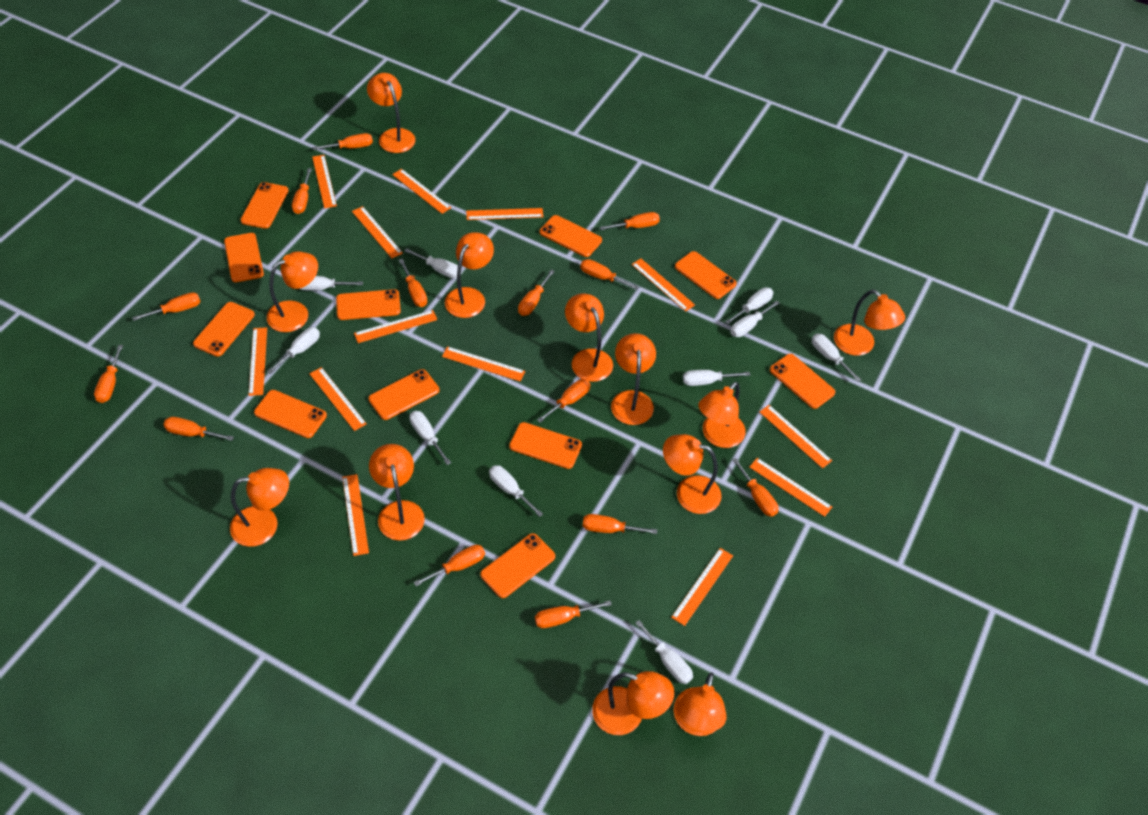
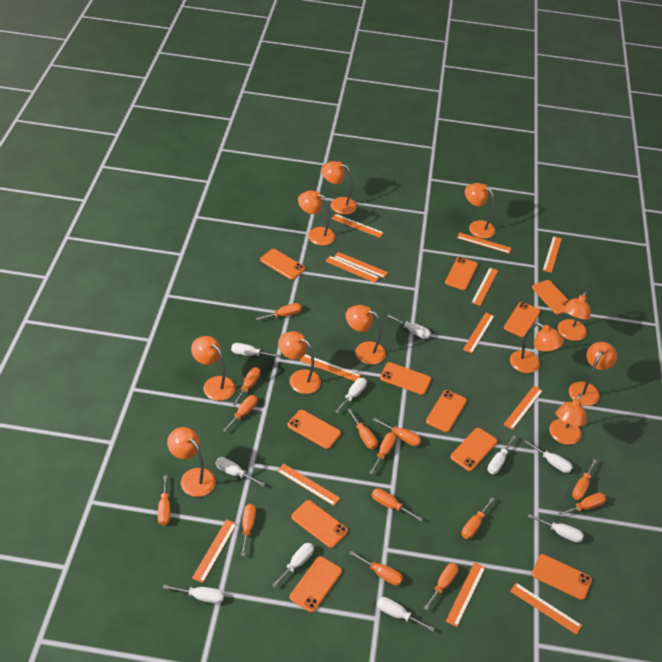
orange lamp: 12 -> 11

